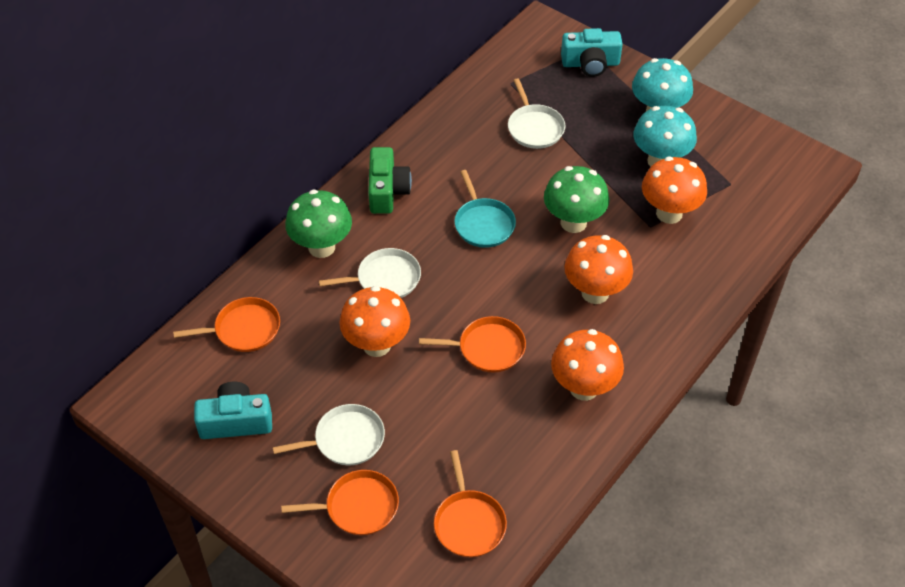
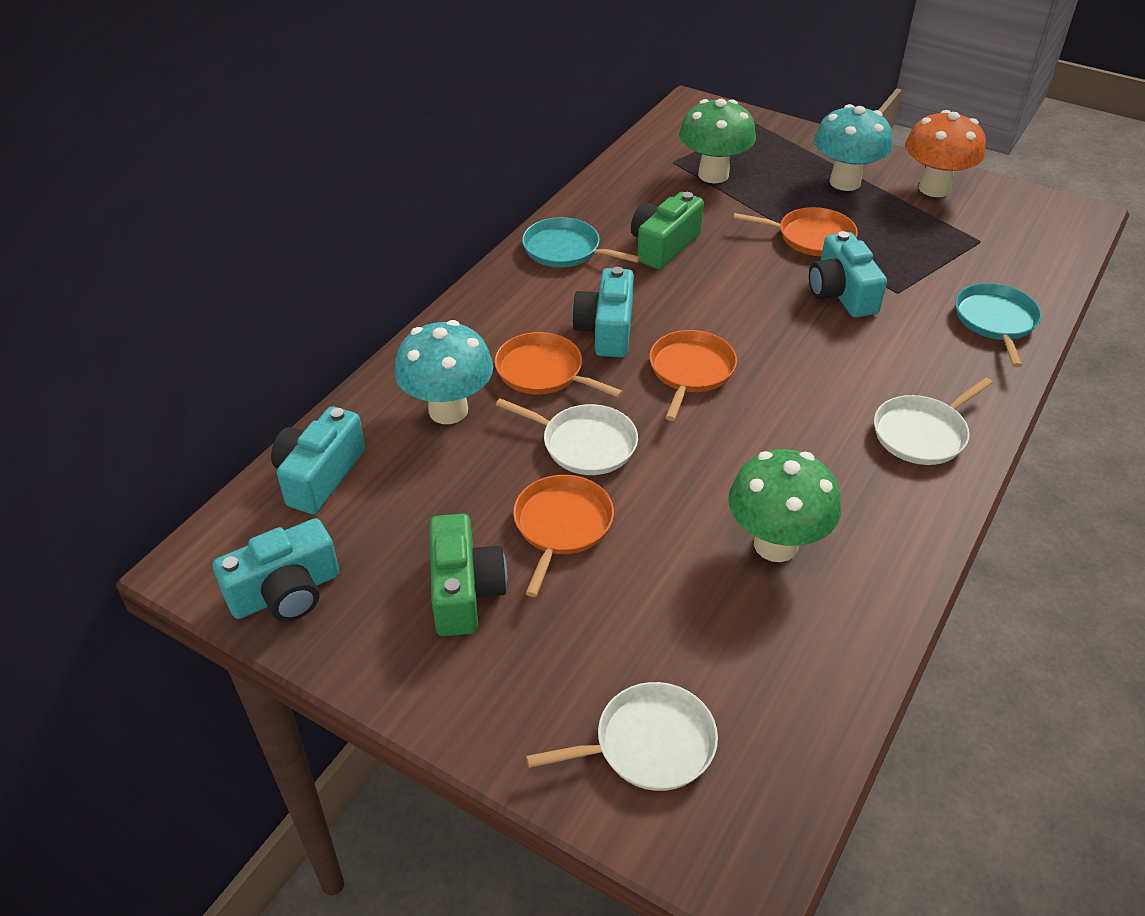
green camera: 1 -> 2
orange mushroom: 4 -> 1
turquoise camera: 2 -> 4
turquoise pan: 1 -> 2

